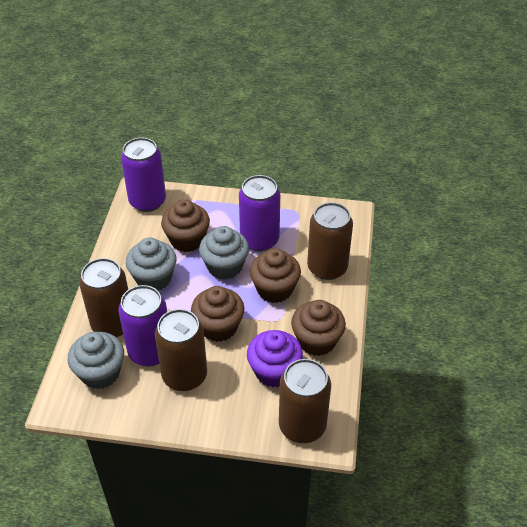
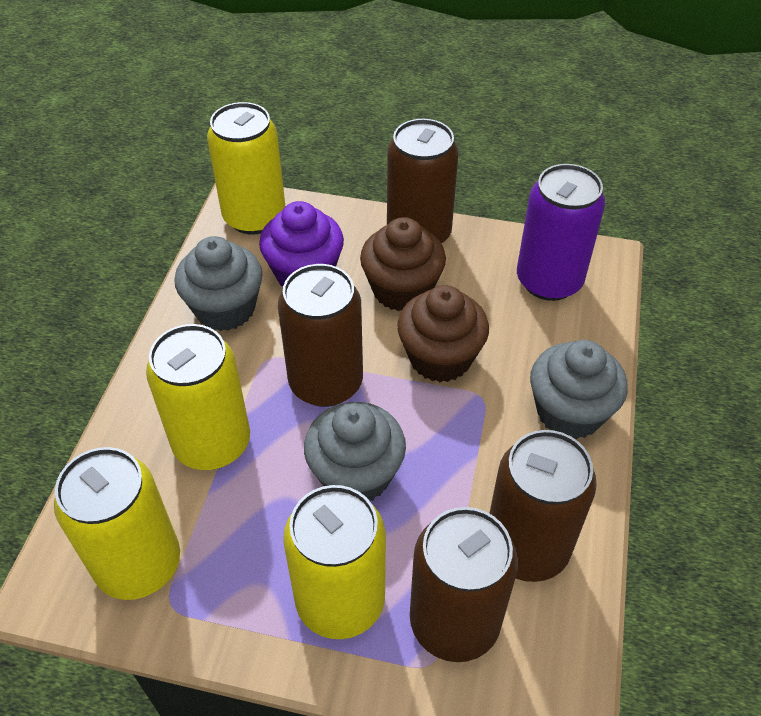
brown cupcake: 4 -> 2
purple can: 3 -> 1
yellow can: 0 -> 4

